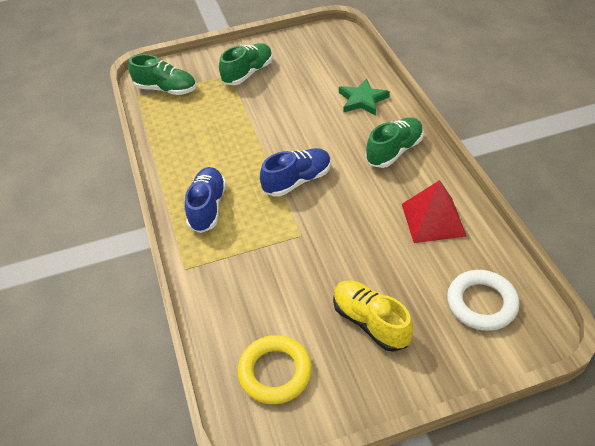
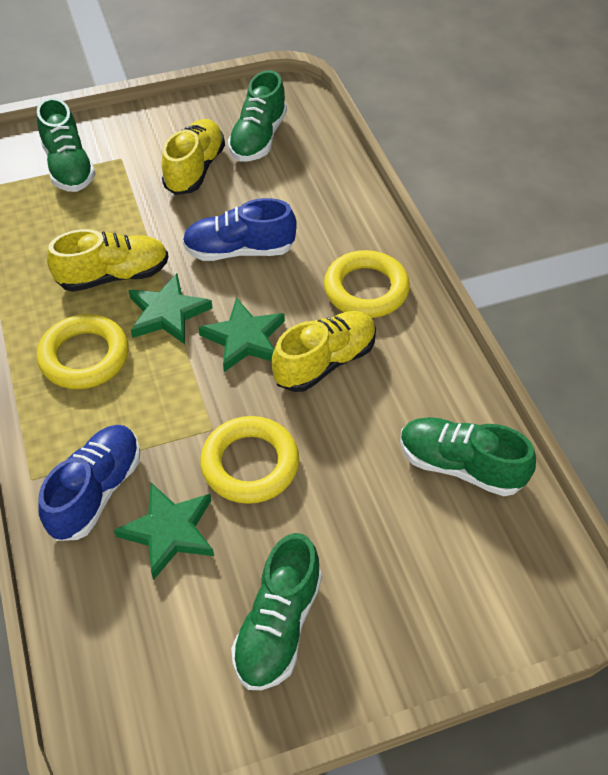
green shoe: 3 -> 4
green star: 1 -> 3
red pyramid: 1 -> 0
white ring: 1 -> 0
yellow ring: 1 -> 3
yellow shoe: 1 -> 3

